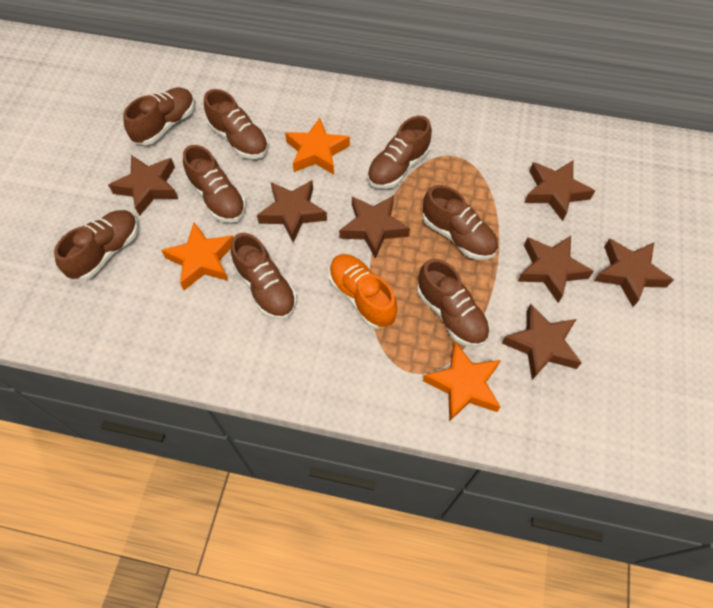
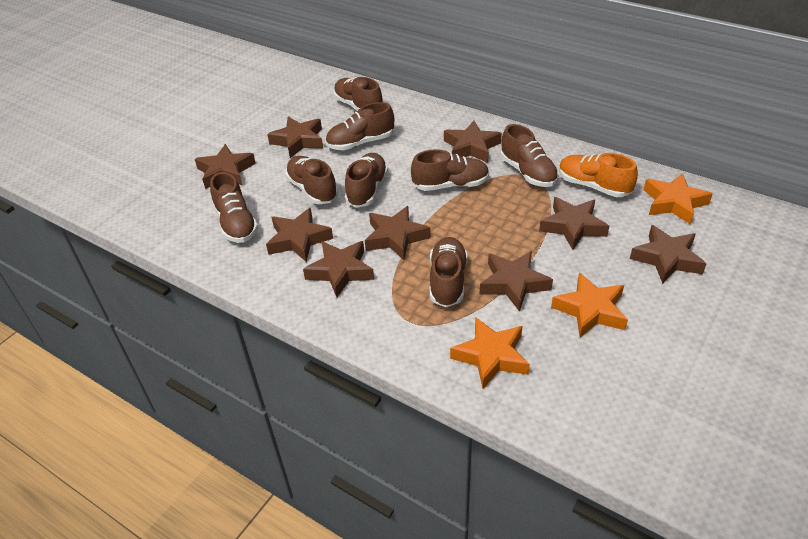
brown star: 7 -> 9

